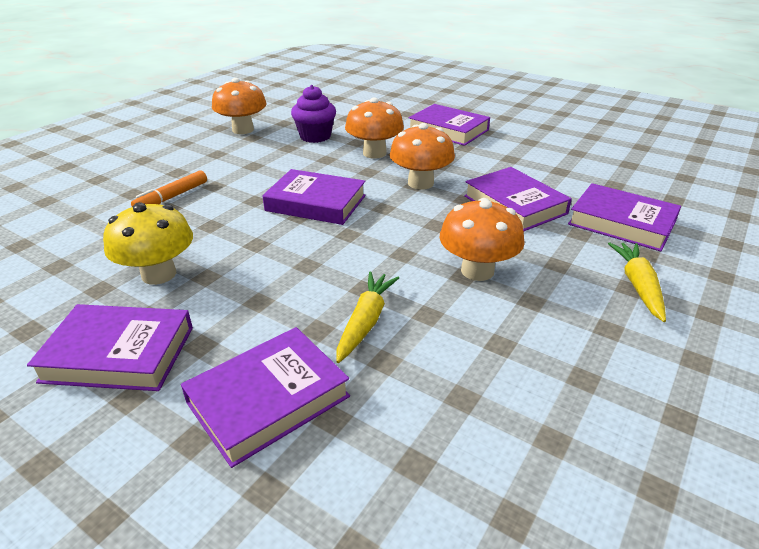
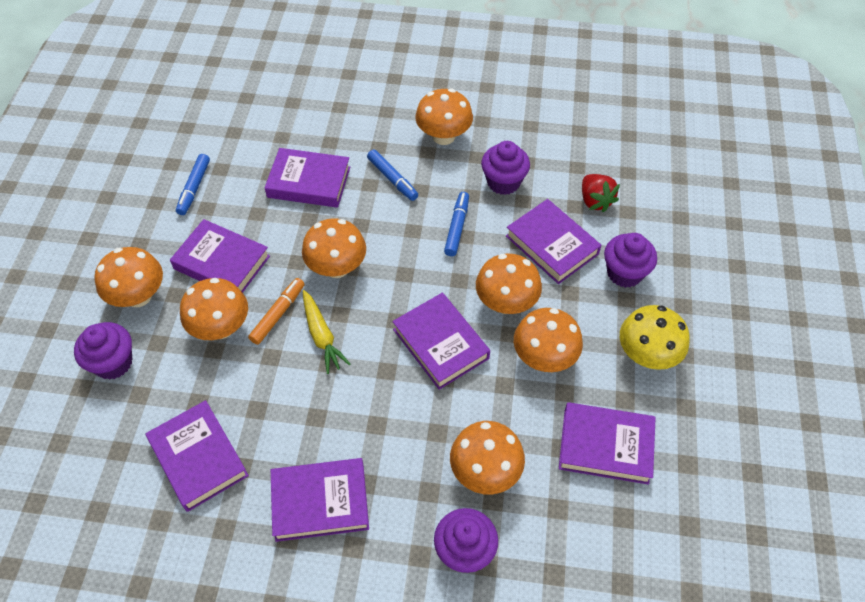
blue marker: 0 -> 3
orange mushroom: 4 -> 7
purple book: 6 -> 7
purple cupcake: 1 -> 4
red strawberry: 0 -> 1
yellow carrot: 2 -> 1

